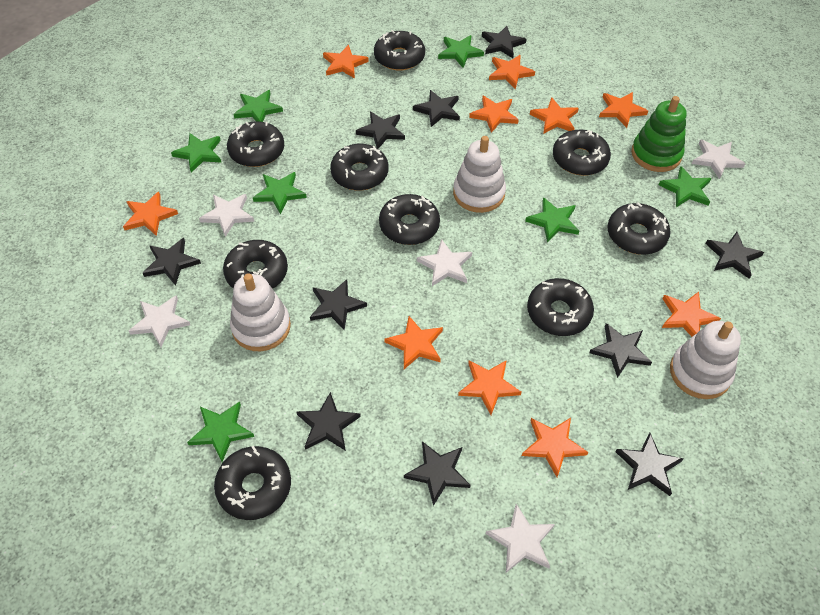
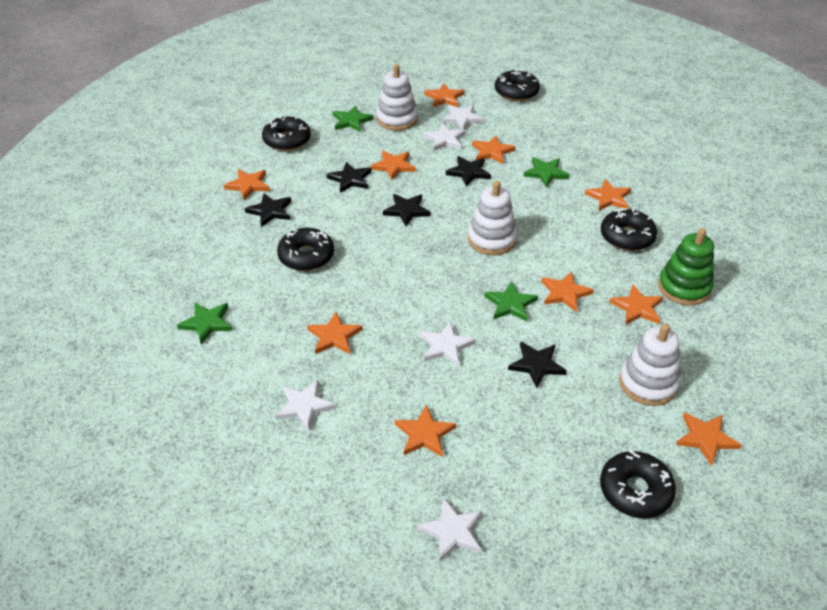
black donut: 9 -> 5
black star: 10 -> 5
green star: 7 -> 4

